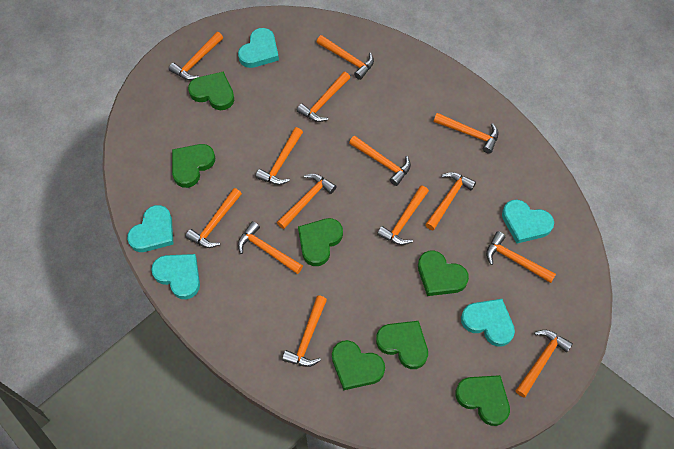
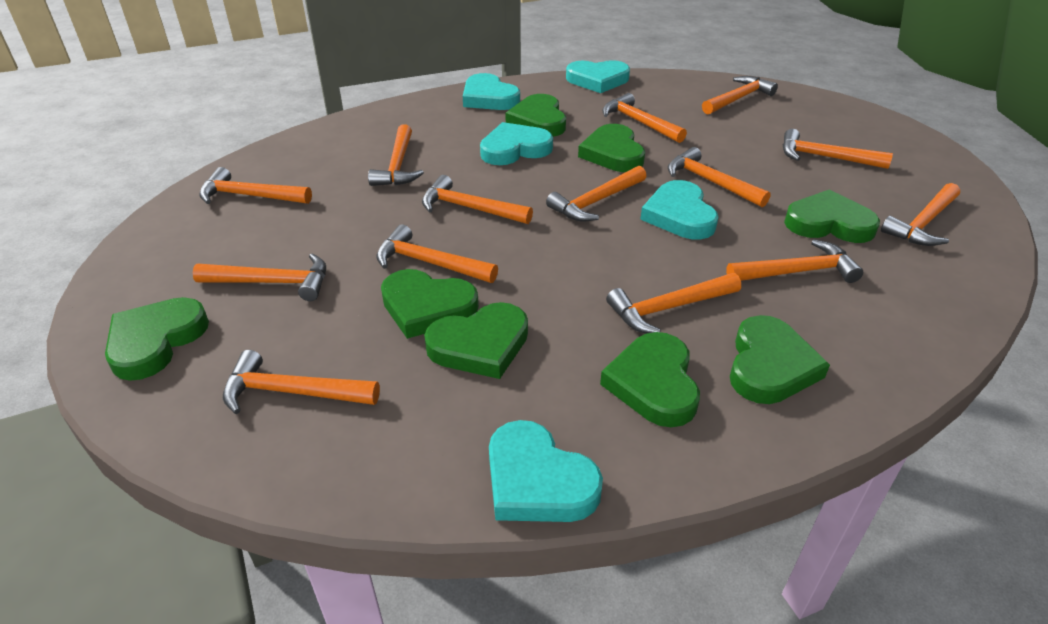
green heart: 7 -> 8

